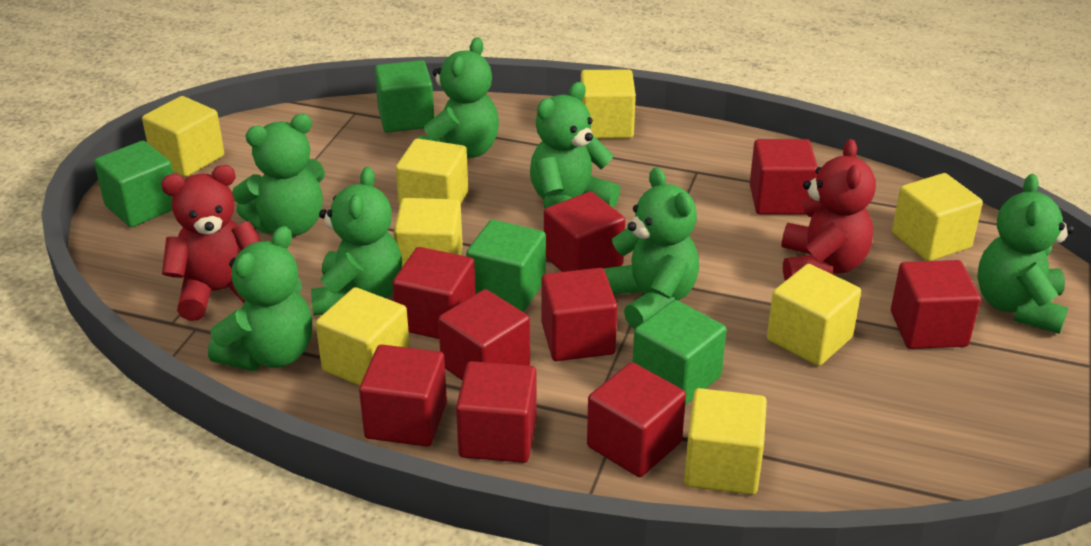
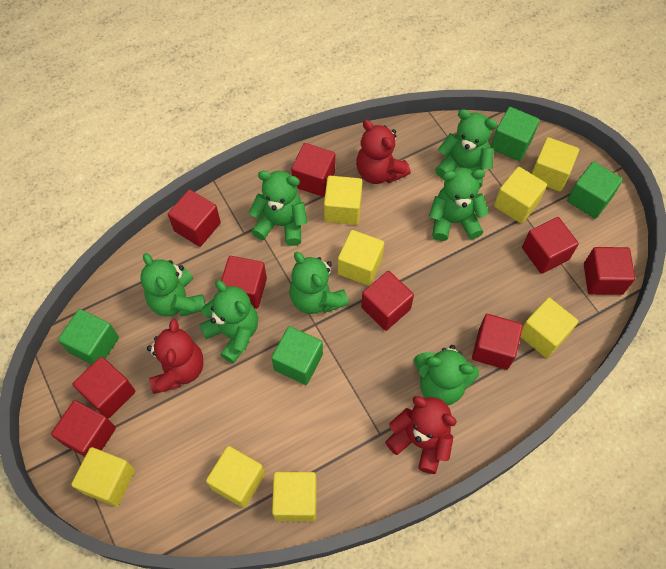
red teddy bear: 2 -> 3

